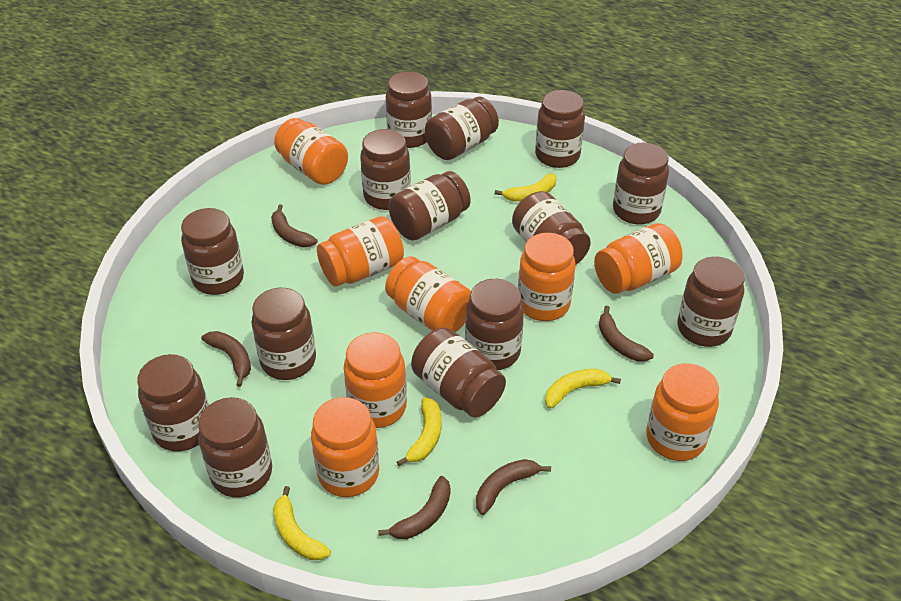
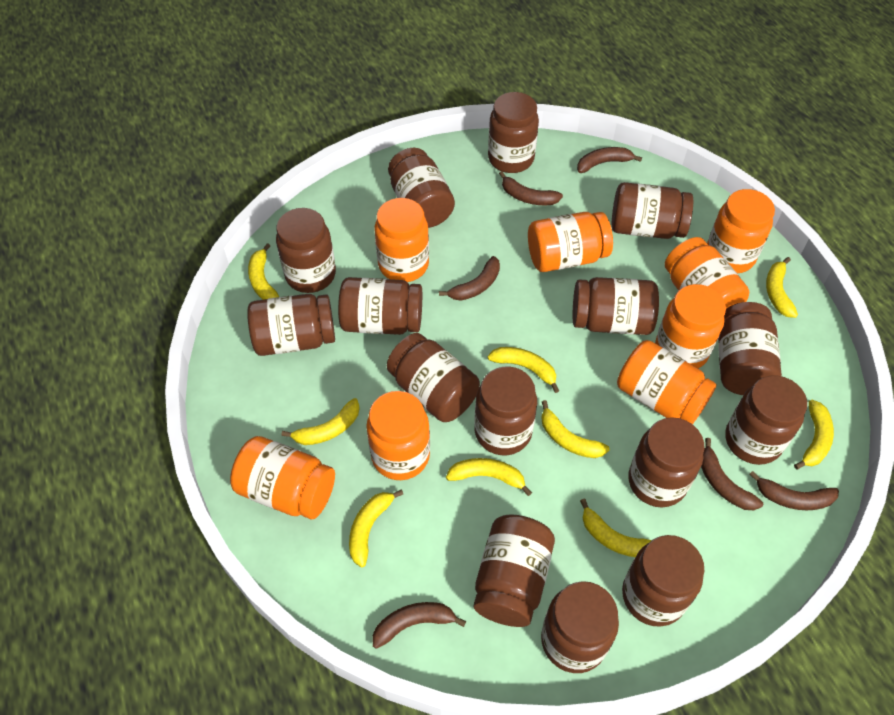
brown banana: 5 -> 6
brown jar: 14 -> 15
yellow banana: 4 -> 9

